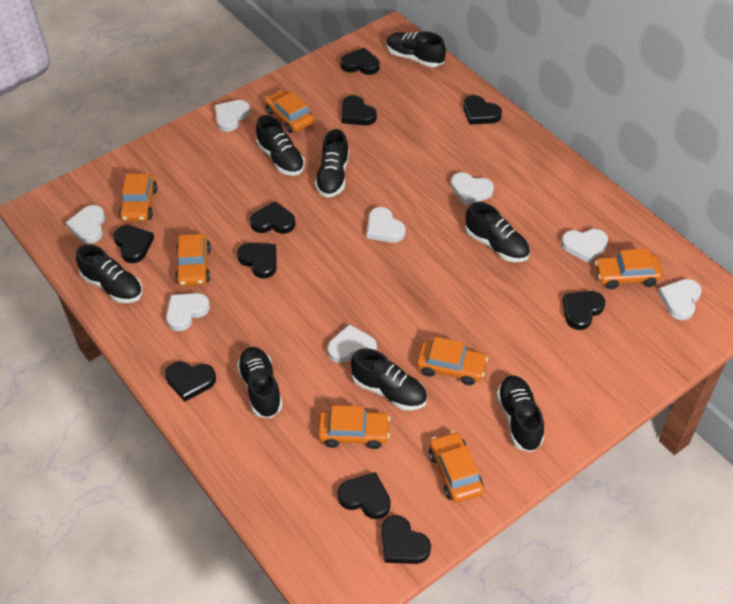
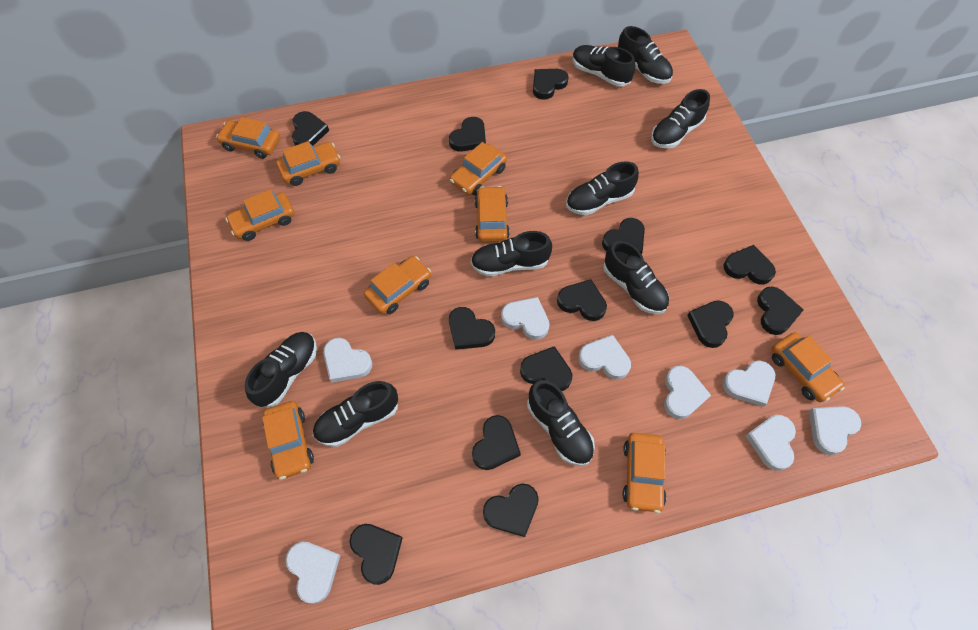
black heart: 10 -> 13
black shoe: 8 -> 9
orange car: 7 -> 9

